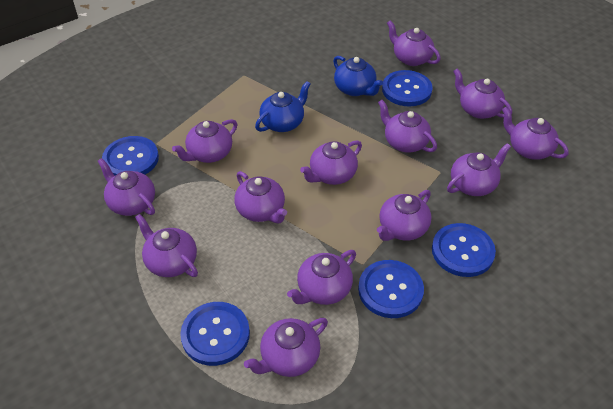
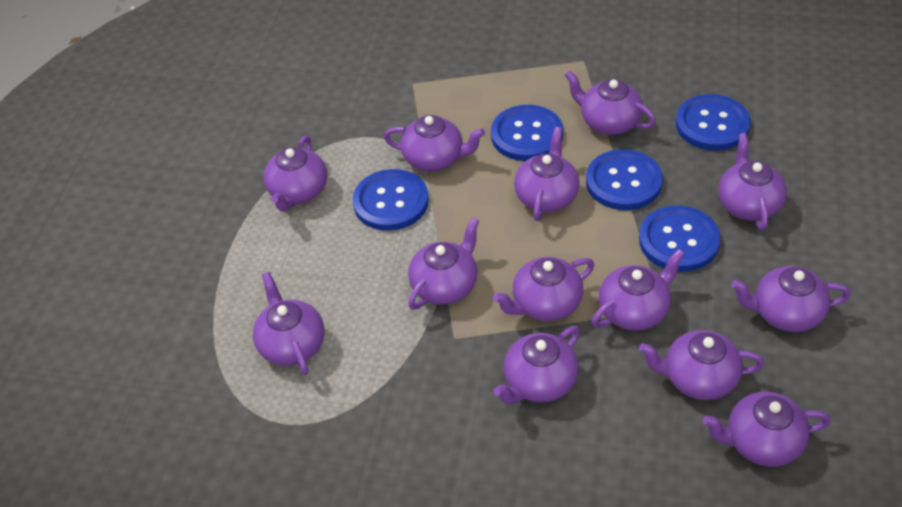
blue teapot: 2 -> 0

